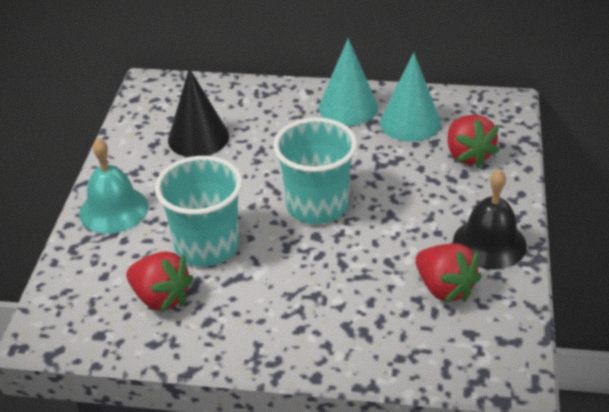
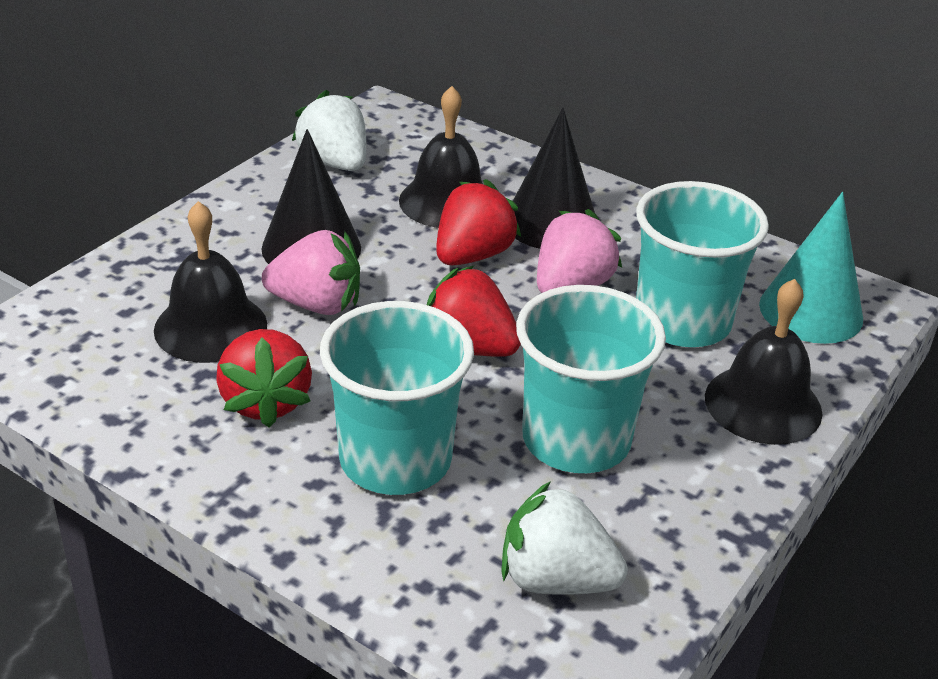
black bell: 1 -> 3
black cone: 1 -> 2
pink strawberry: 0 -> 2
turquoise bell: 1 -> 0
turquoise cone: 2 -> 1
turquoise cup: 2 -> 3
white strawberry: 0 -> 2

